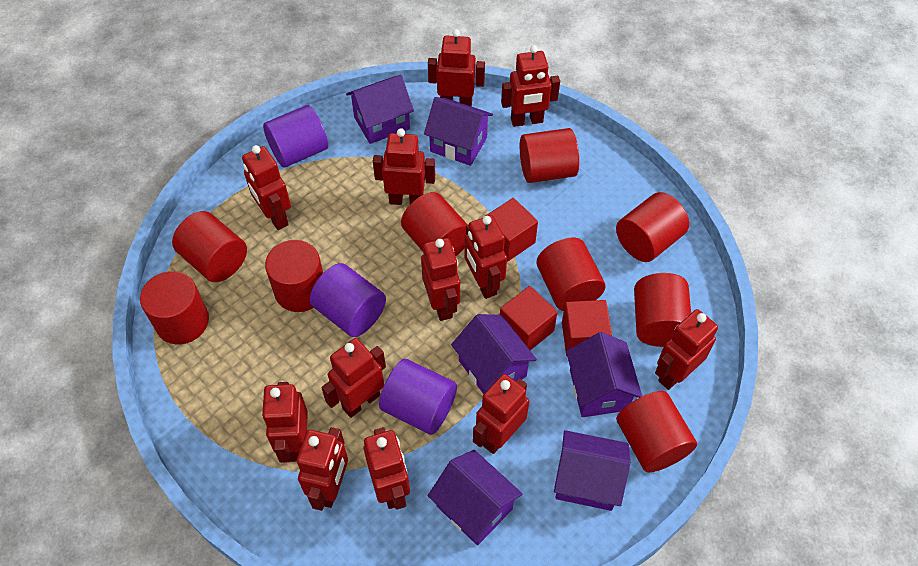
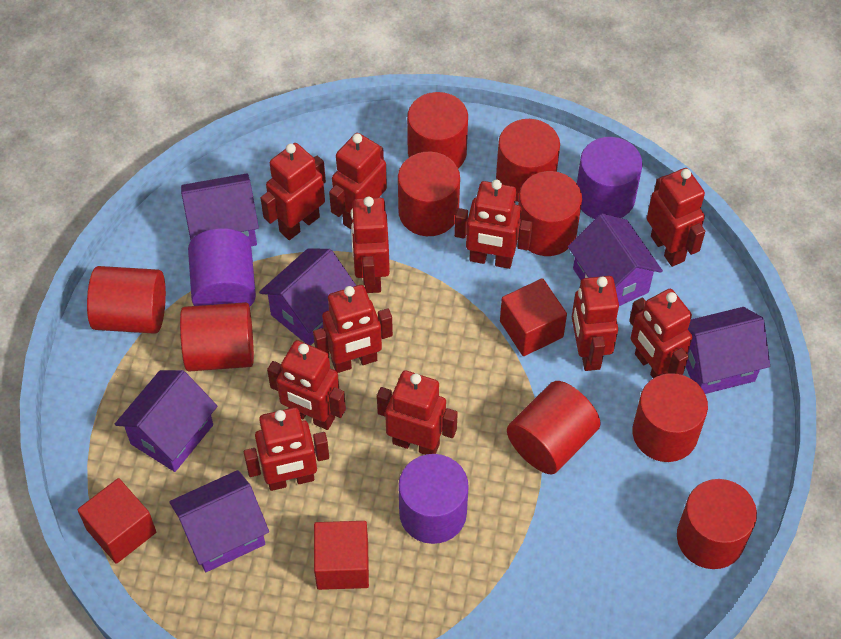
red robot: 12 -> 11

